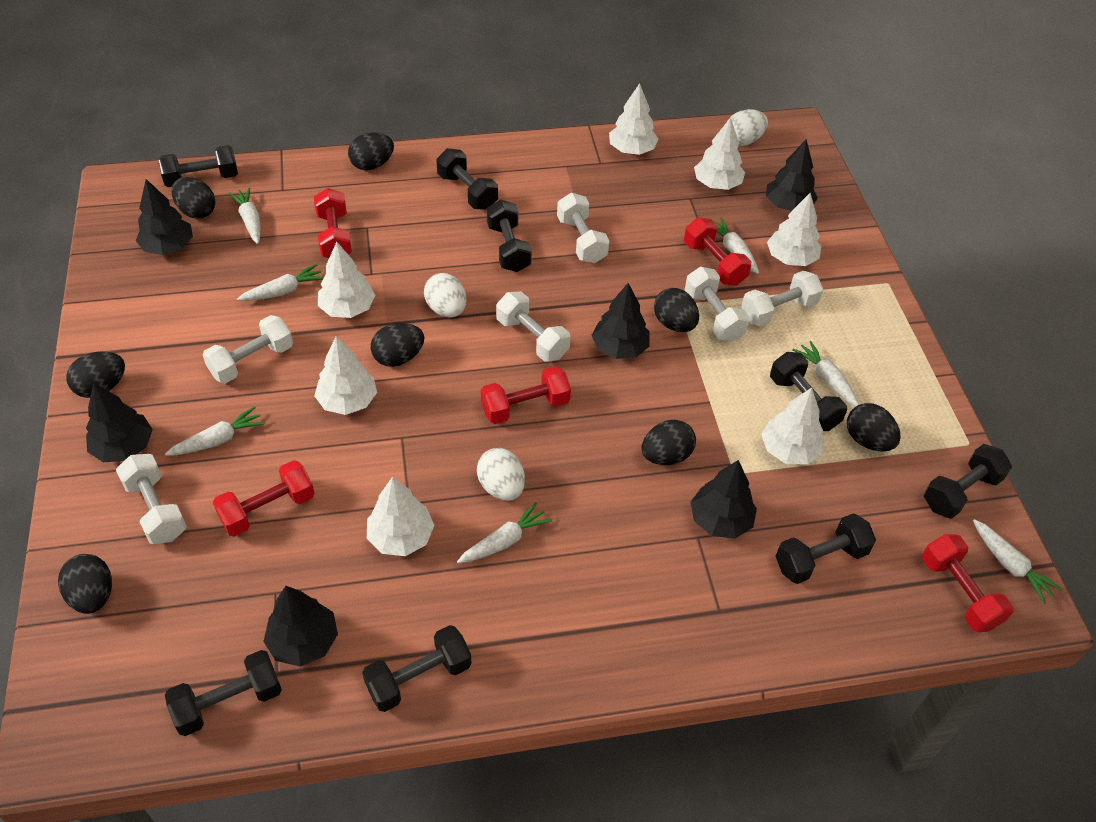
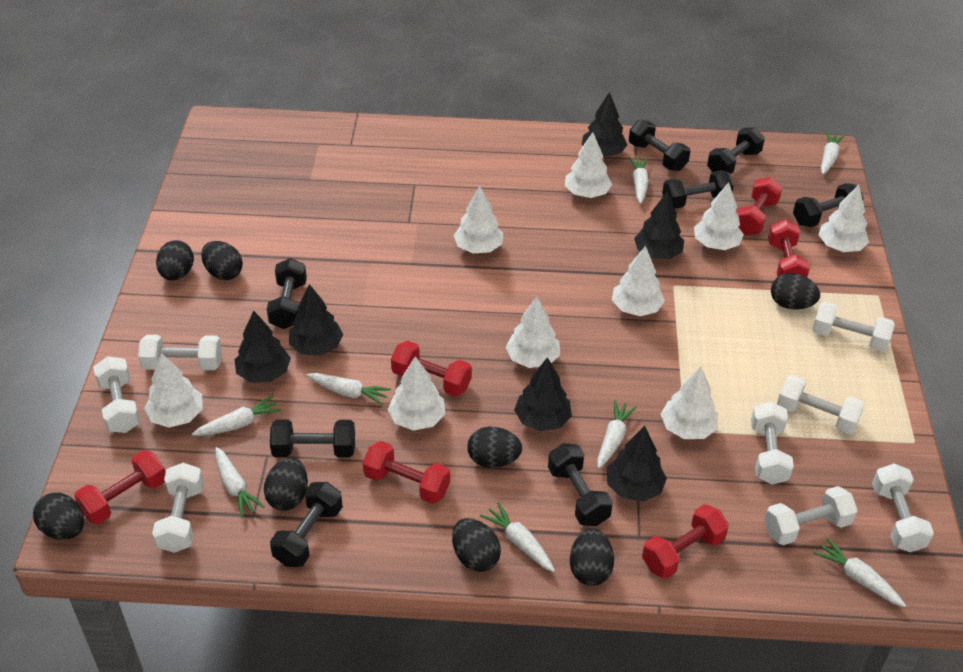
red dumbbell: 5 -> 6
white carrot: 7 -> 8
white dumbbell: 6 -> 8
white egg: 3 -> 0
white tree: 7 -> 9

